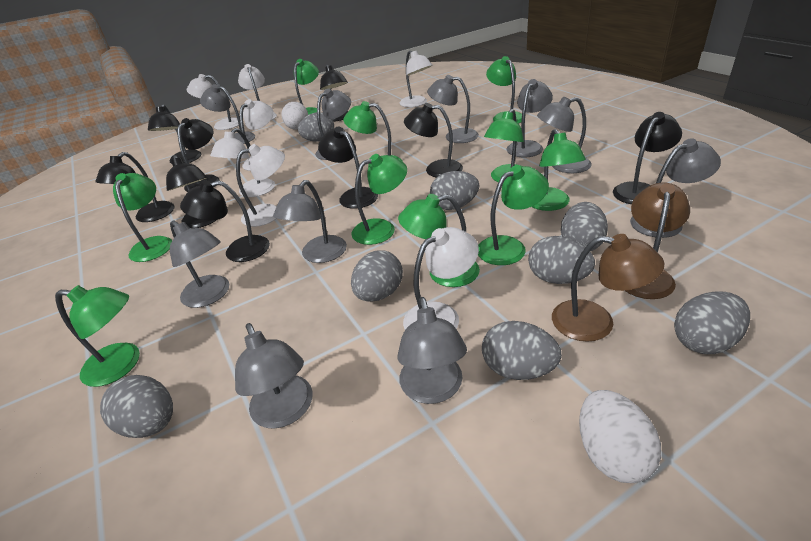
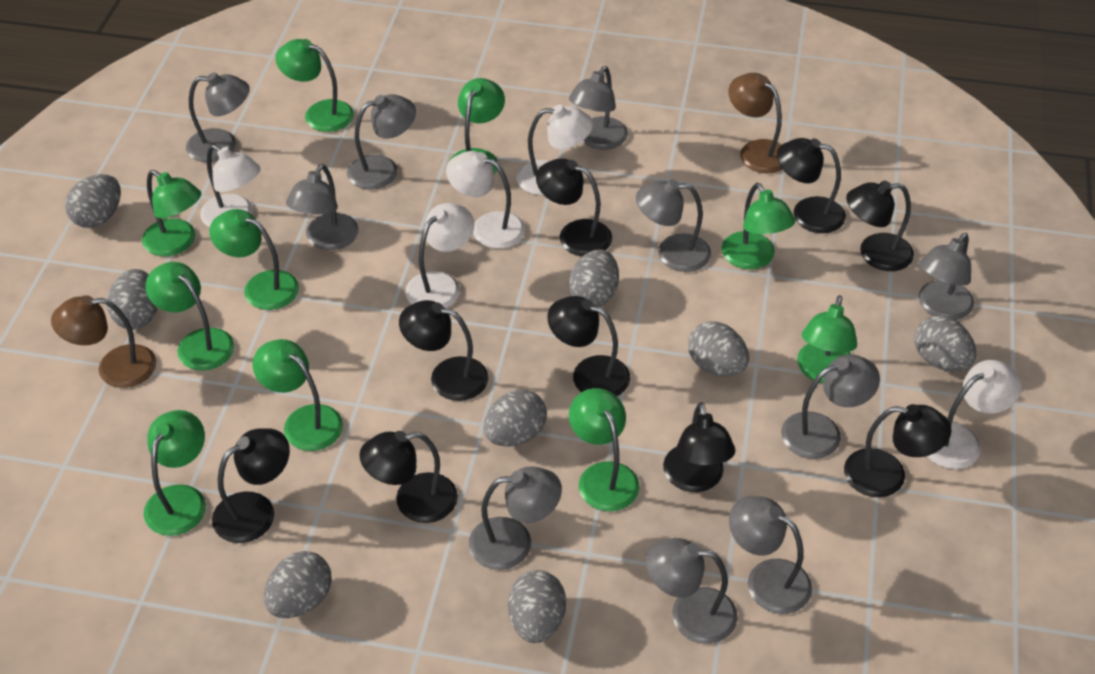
white egg: 2 -> 0
white lamp: 7 -> 5

